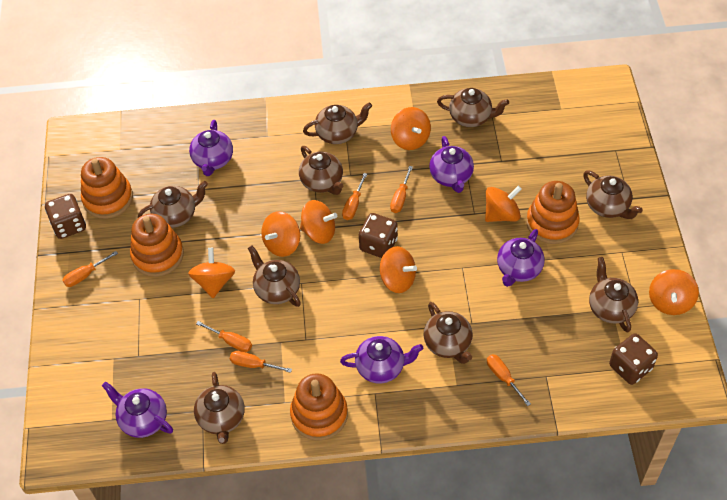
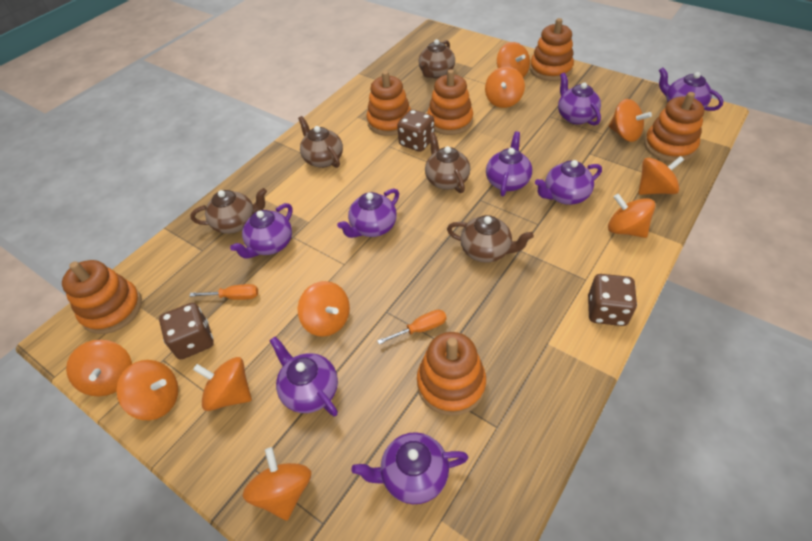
brown teapot: 9 -> 5
orange screwdriver: 6 -> 2
orange spinning top: 7 -> 10
orange stacking toy: 4 -> 6
purple teapot: 5 -> 8

